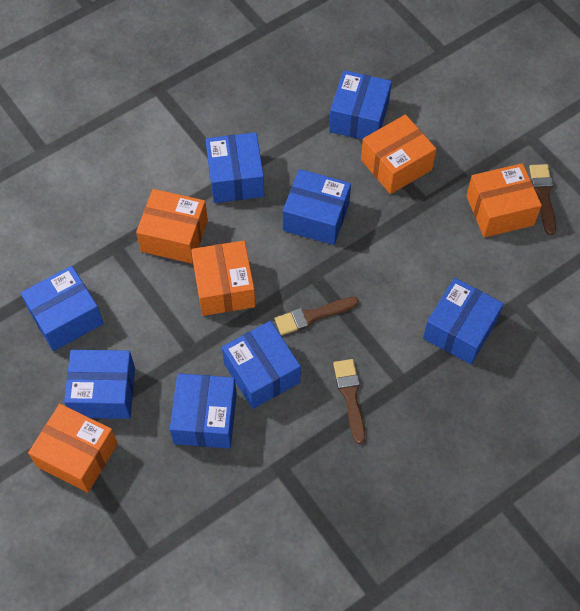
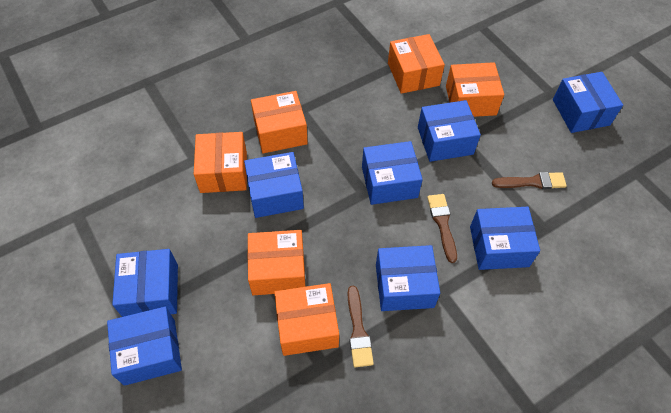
orange box: 5 -> 6

